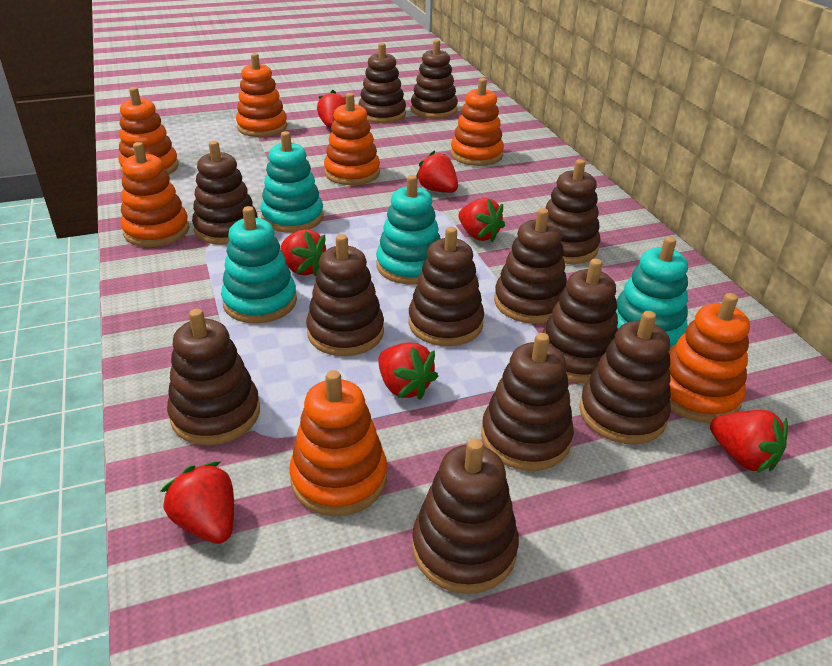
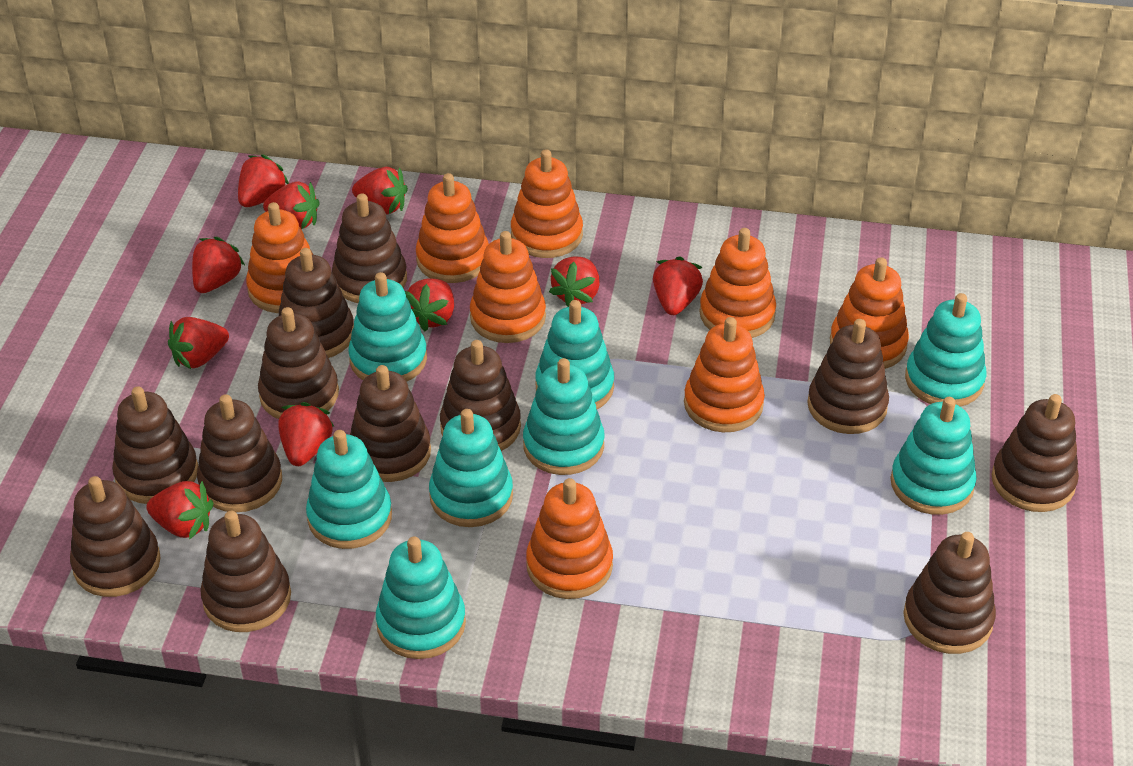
orange stacking toy: 7 -> 8
red strawberry: 7 -> 10
turquoise stacking toy: 4 -> 8

